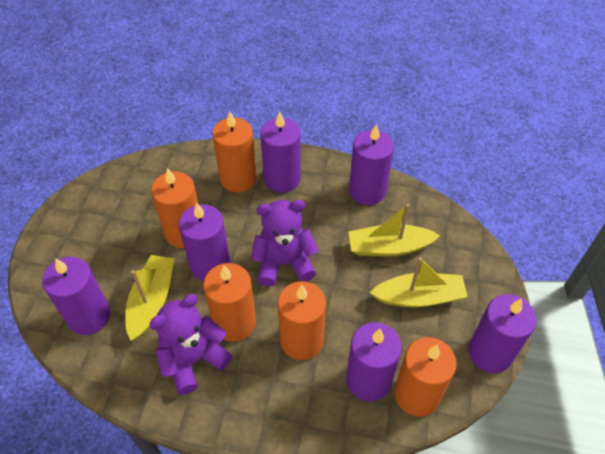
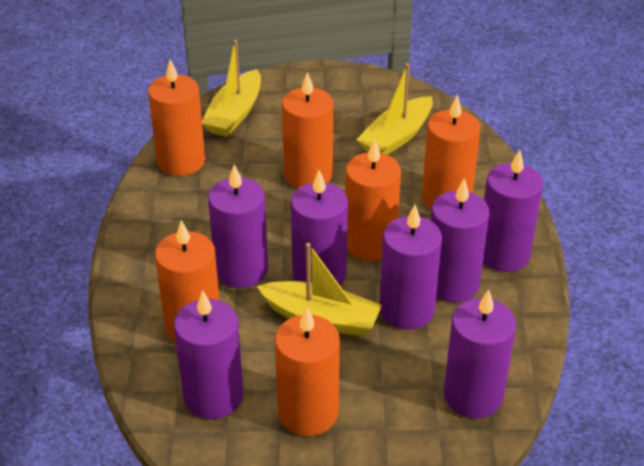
orange candle: 5 -> 6
purple candle: 6 -> 7
purple teddy bear: 2 -> 0

